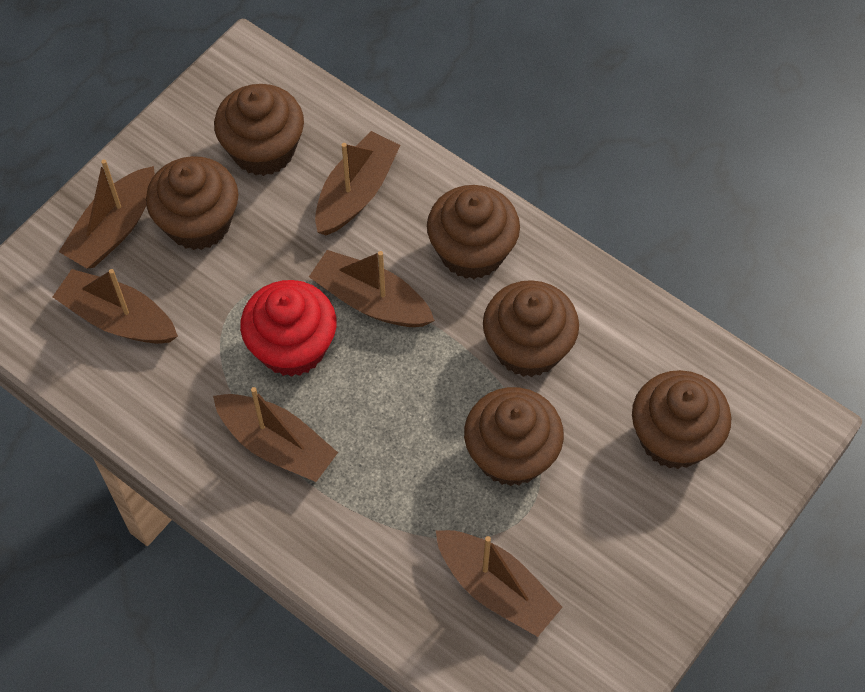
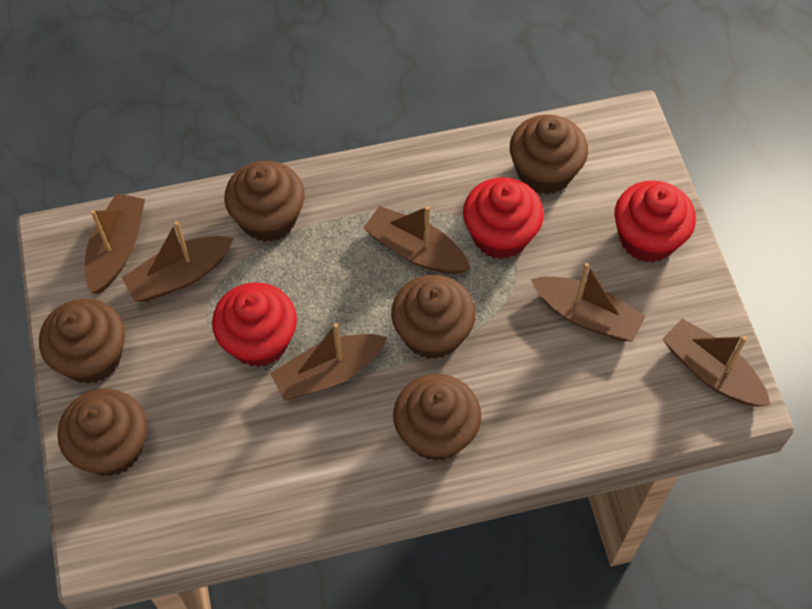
red cupcake: 1 -> 3

